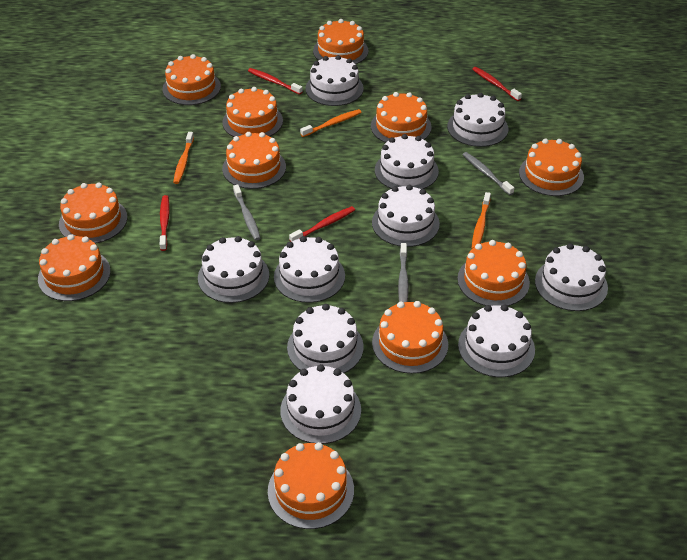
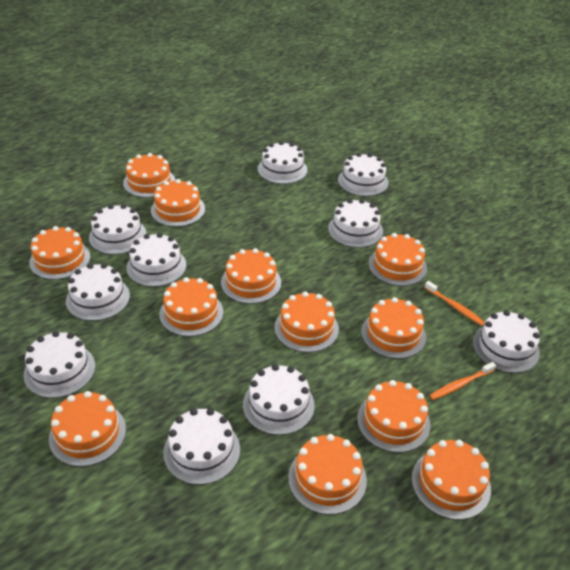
grey toothbrush: 3 -> 0
orange cake: 11 -> 12
orange toothbrush: 3 -> 2
red toothbrush: 4 -> 0

